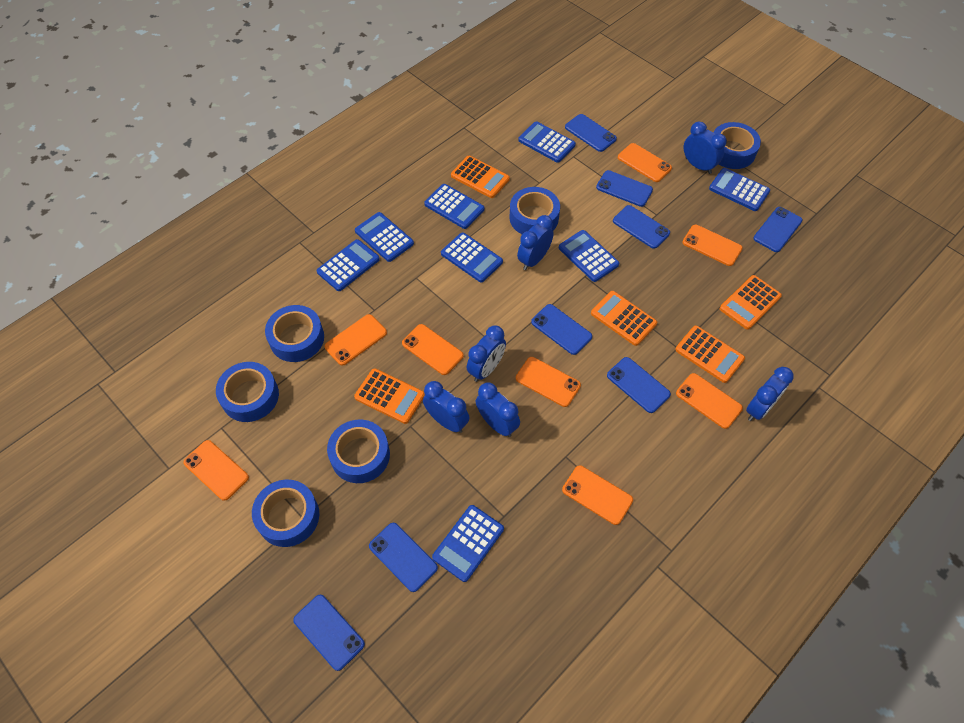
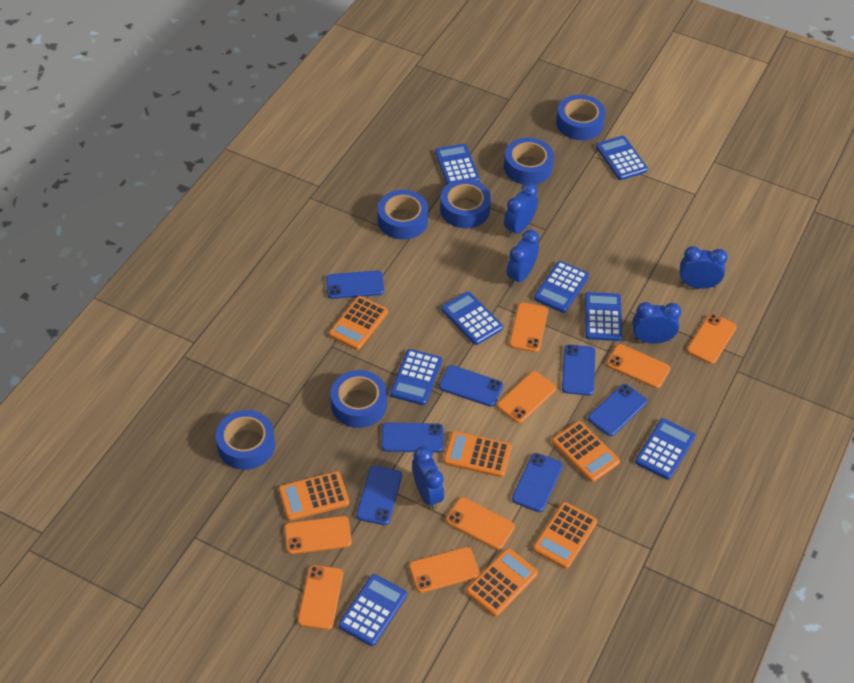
blue clock: 6 -> 5
blue phone: 8 -> 7
orange calculator: 5 -> 6

